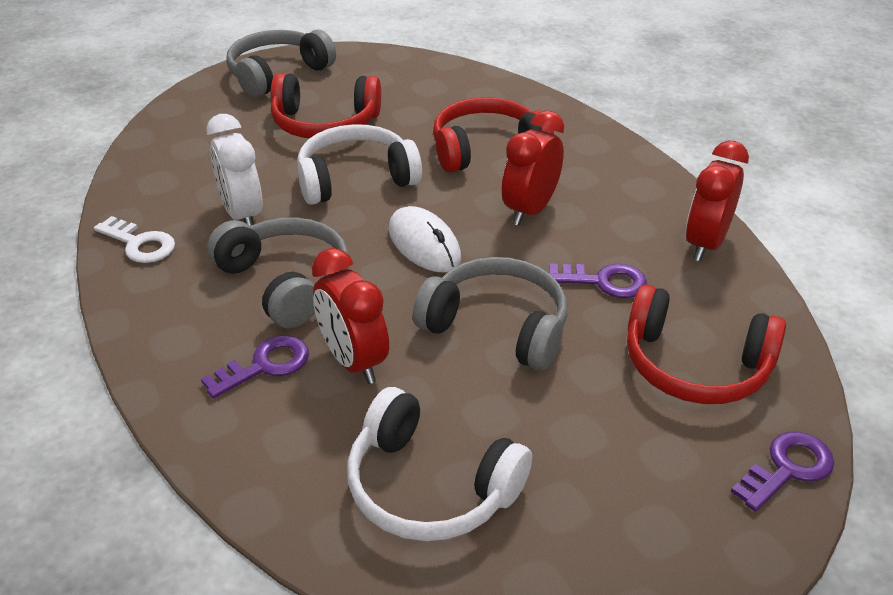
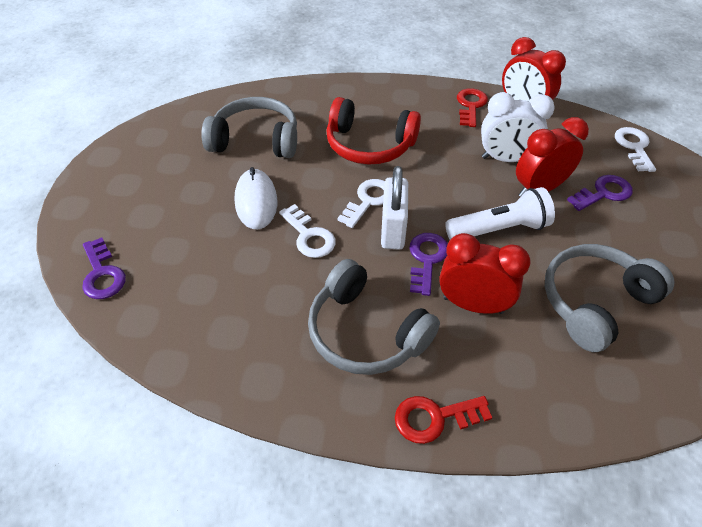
red headphones: 3 -> 1
red key: 0 -> 2
white flashlight: 0 -> 1
white headphones: 2 -> 0
white key: 1 -> 3
white padlock: 0 -> 1

